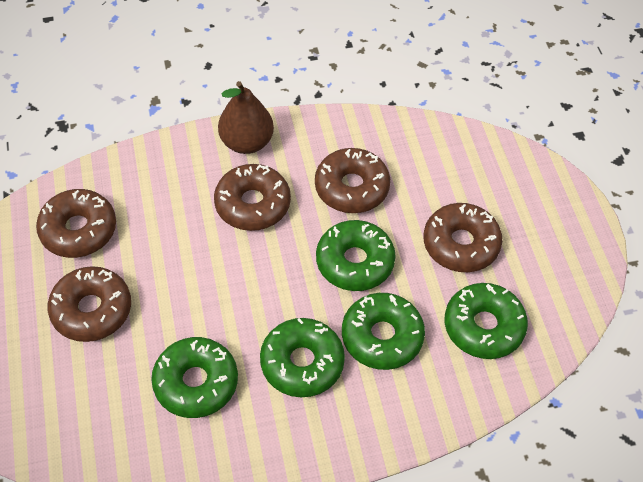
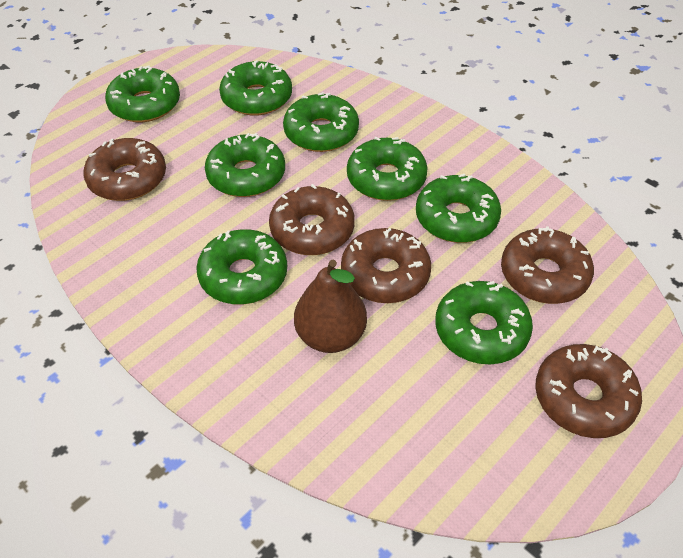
green donut: 5 -> 8

